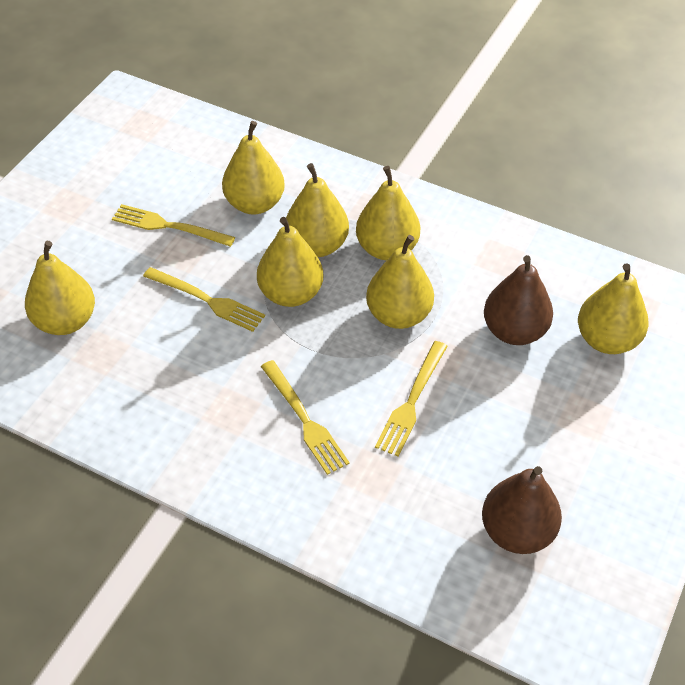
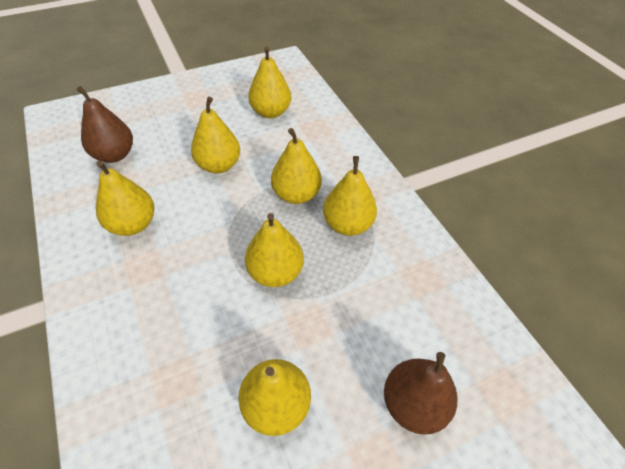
yellow fork: 4 -> 0

